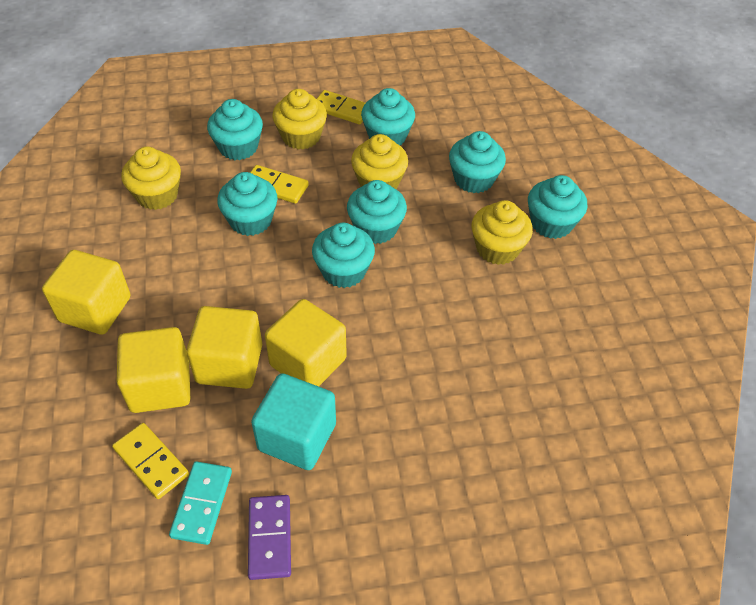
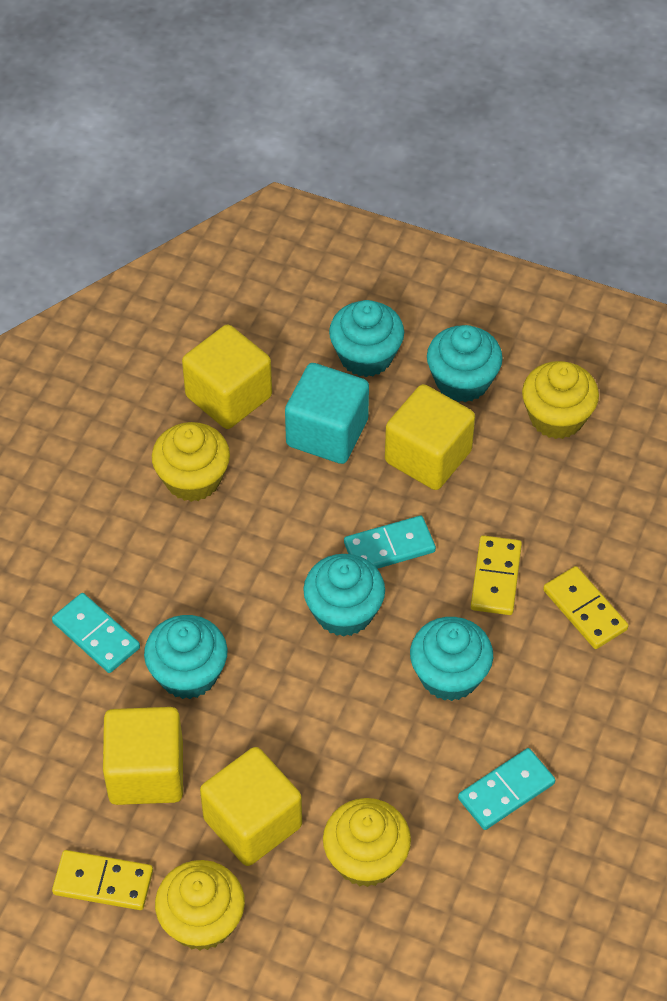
purple domino: 1 -> 0
turquoise cupcake: 7 -> 5
turquoise domino: 1 -> 3

